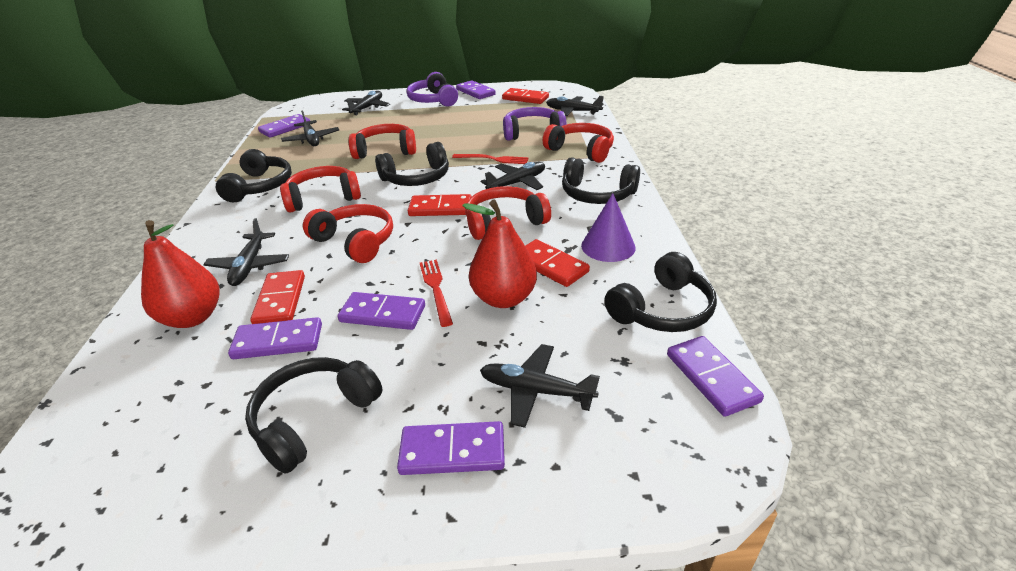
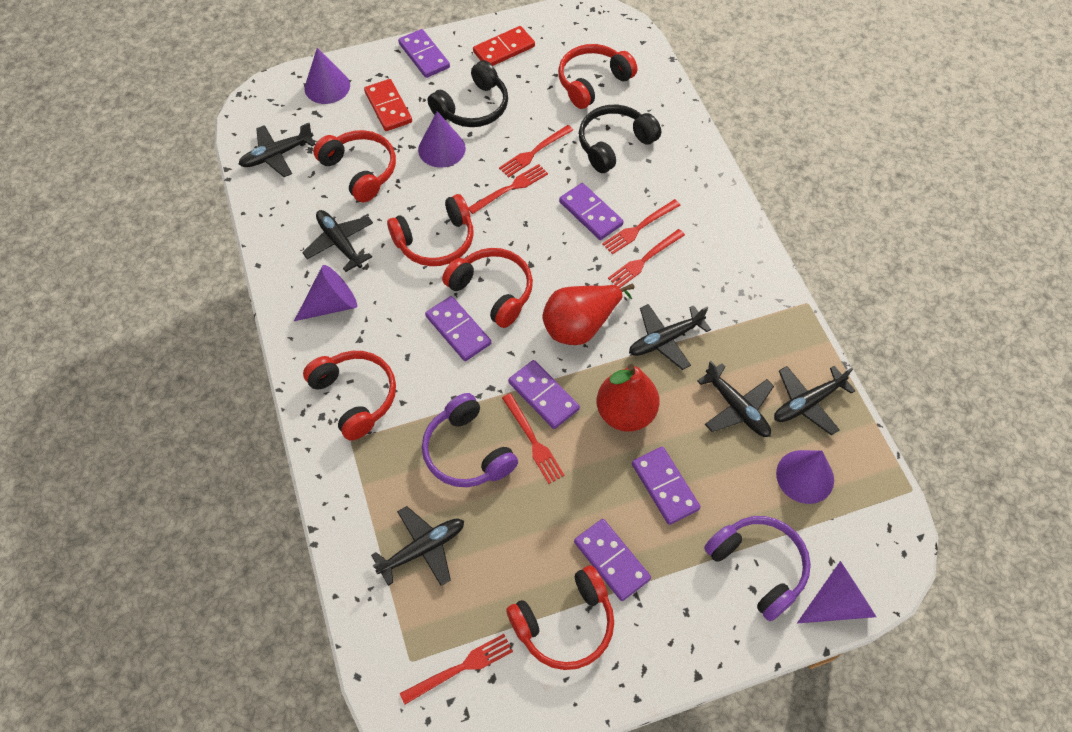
black headphones: 5 -> 2
purple cone: 1 -> 5
red domino: 4 -> 2
red fork: 2 -> 6
red headphones: 5 -> 6

